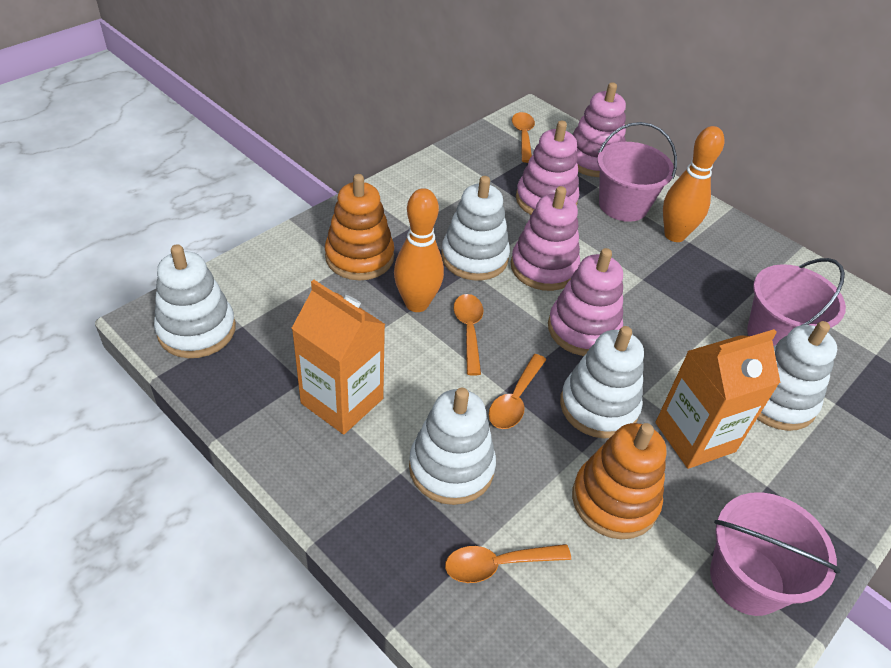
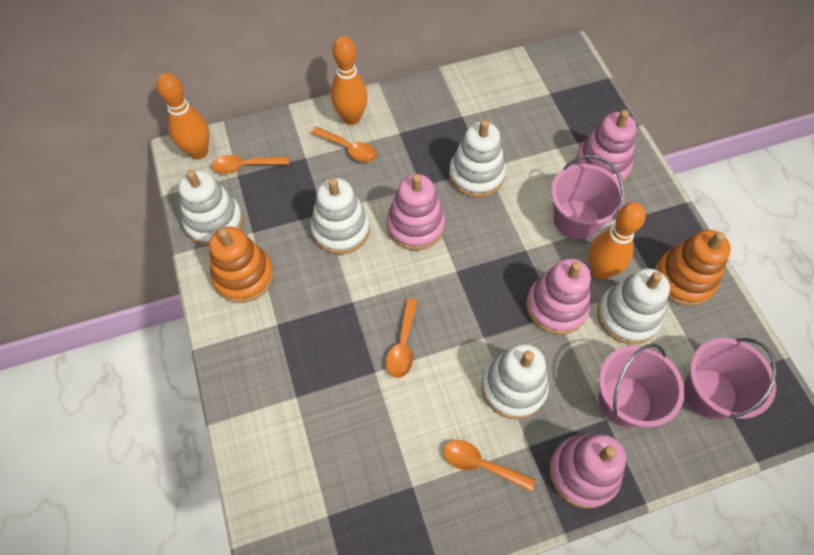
orange bowling pin: 2 -> 3
orange carton: 2 -> 0

